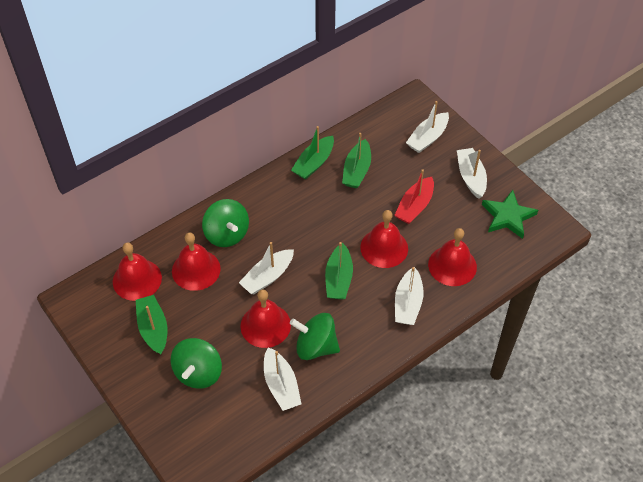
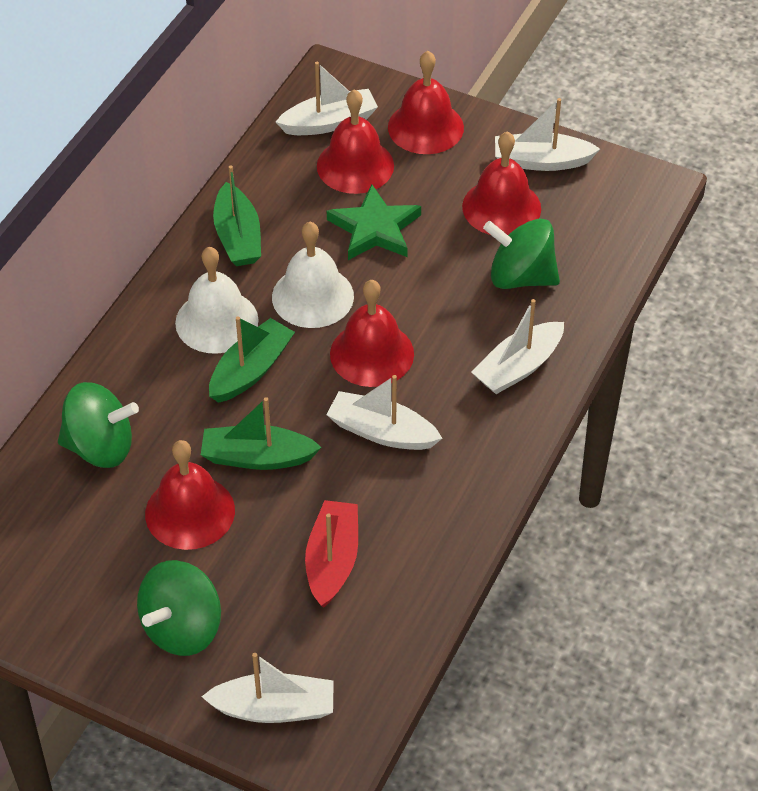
green boat: 4 -> 3
white bell: 0 -> 2

